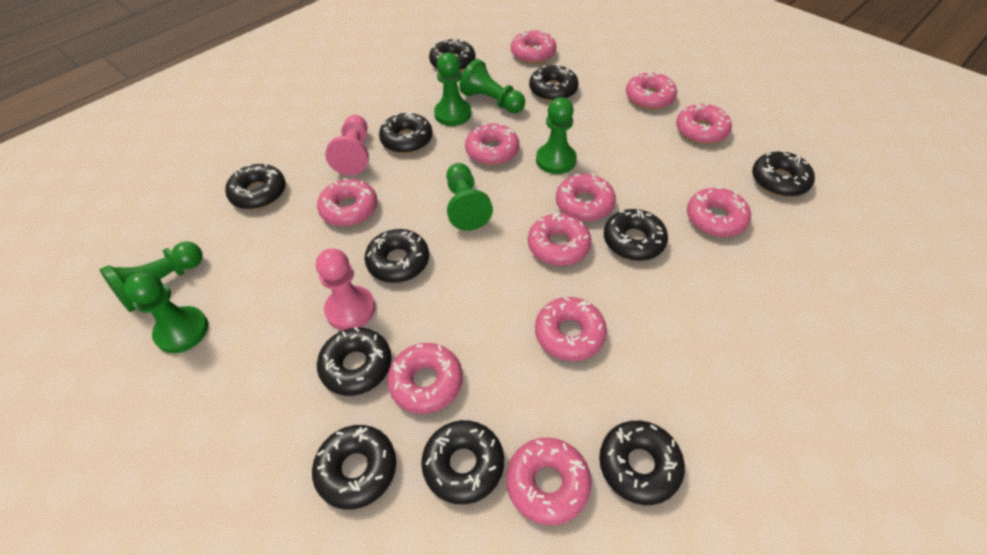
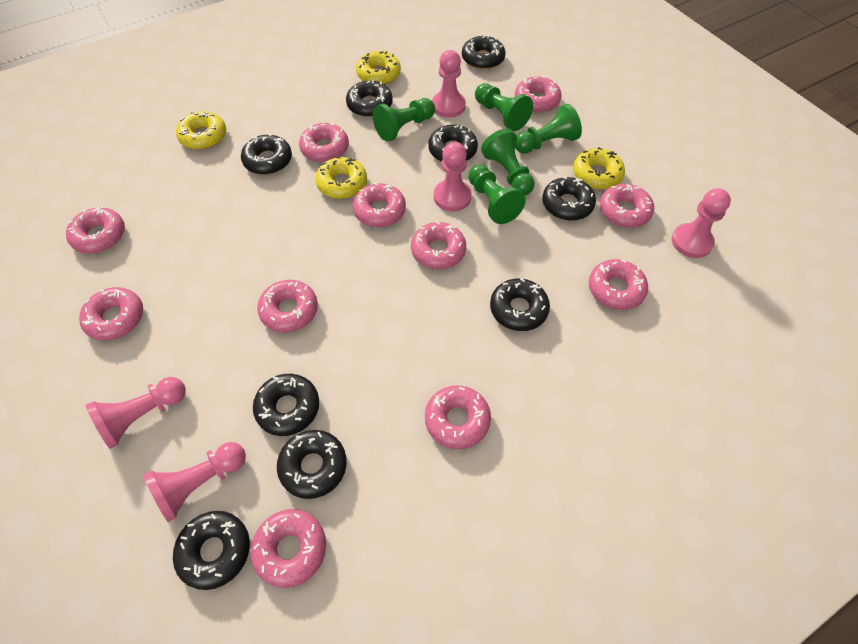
black donut: 11 -> 9
green pawn: 6 -> 5
pink pawn: 2 -> 5
yellow donut: 0 -> 4

